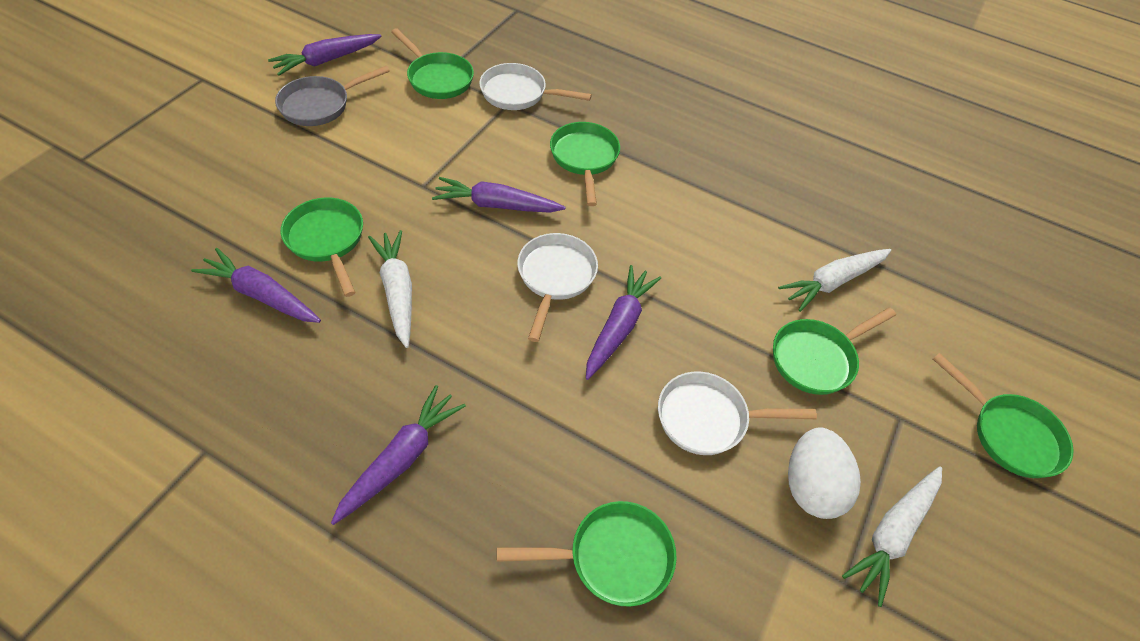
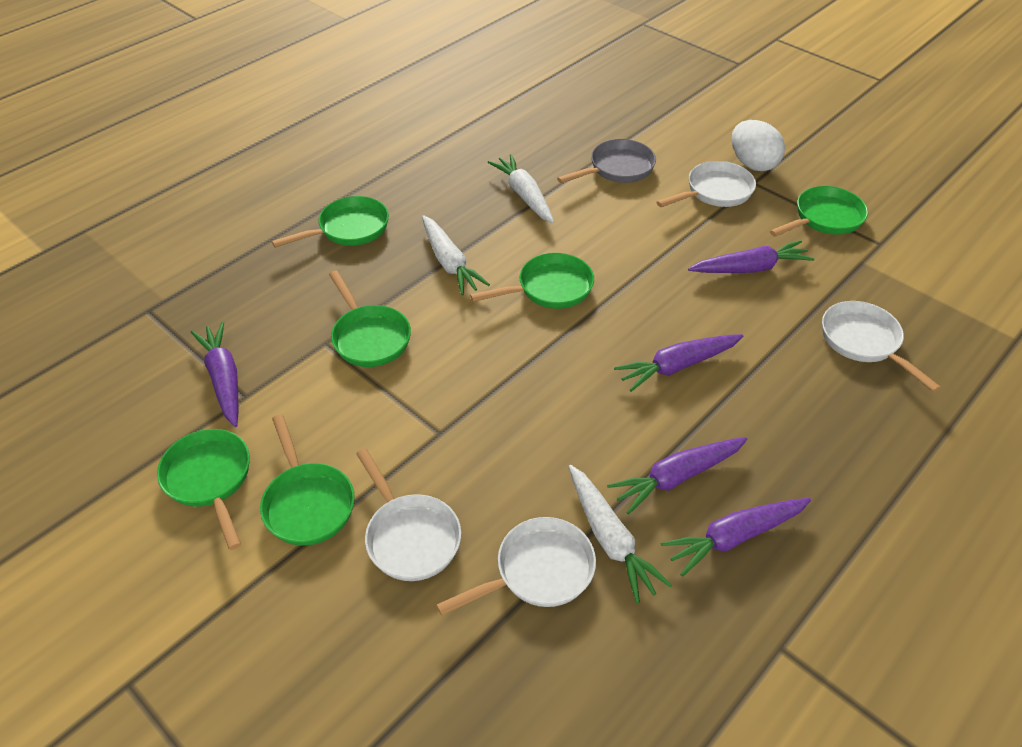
white pan: 3 -> 4

